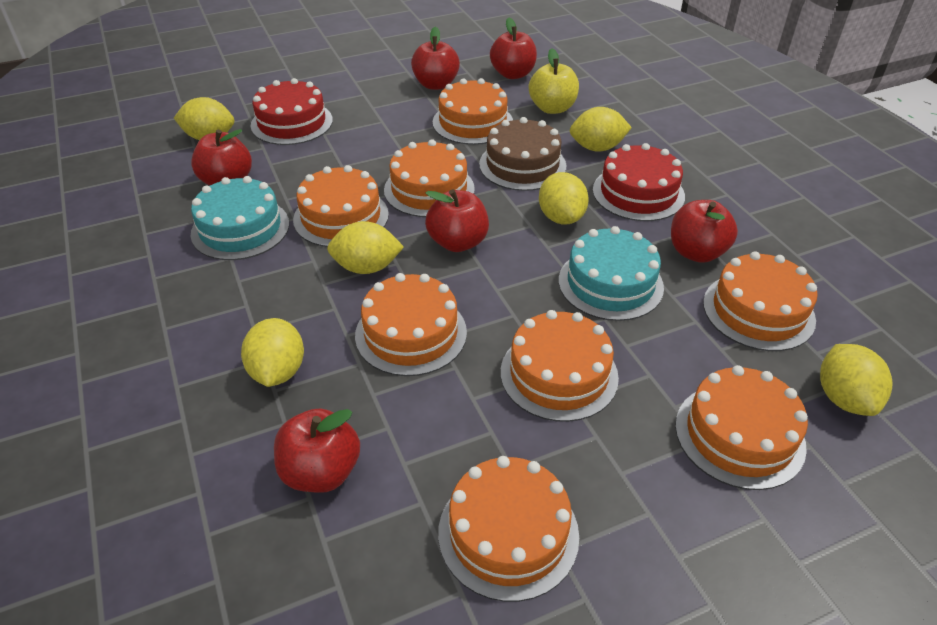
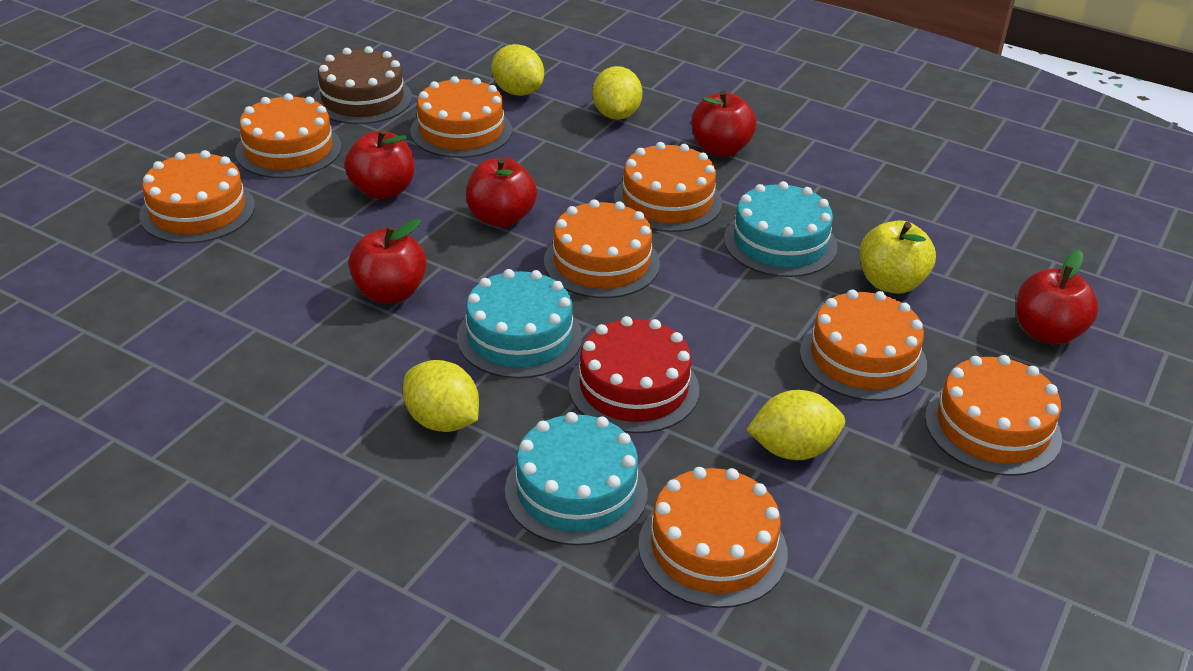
red apple: 6 -> 5
red cake: 2 -> 1
turquoise cake: 2 -> 3
yellow lemon: 6 -> 4

